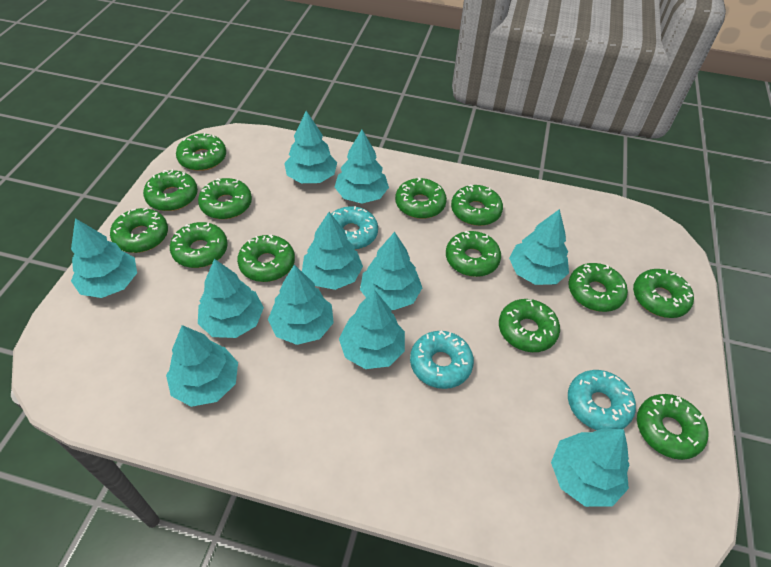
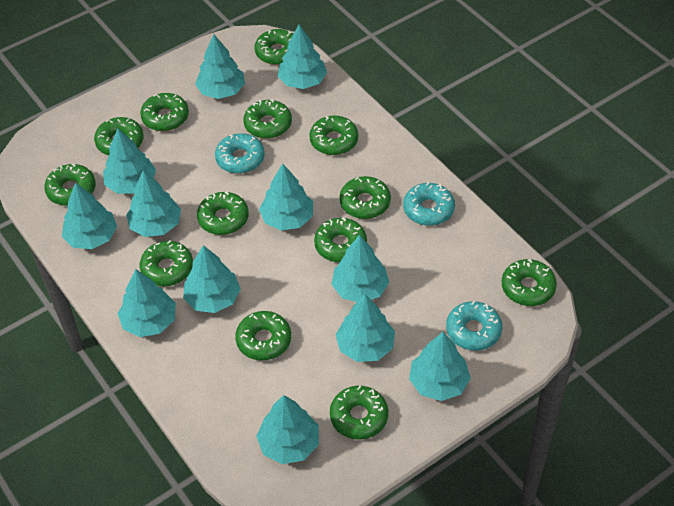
turquoise tree: 11 -> 12

